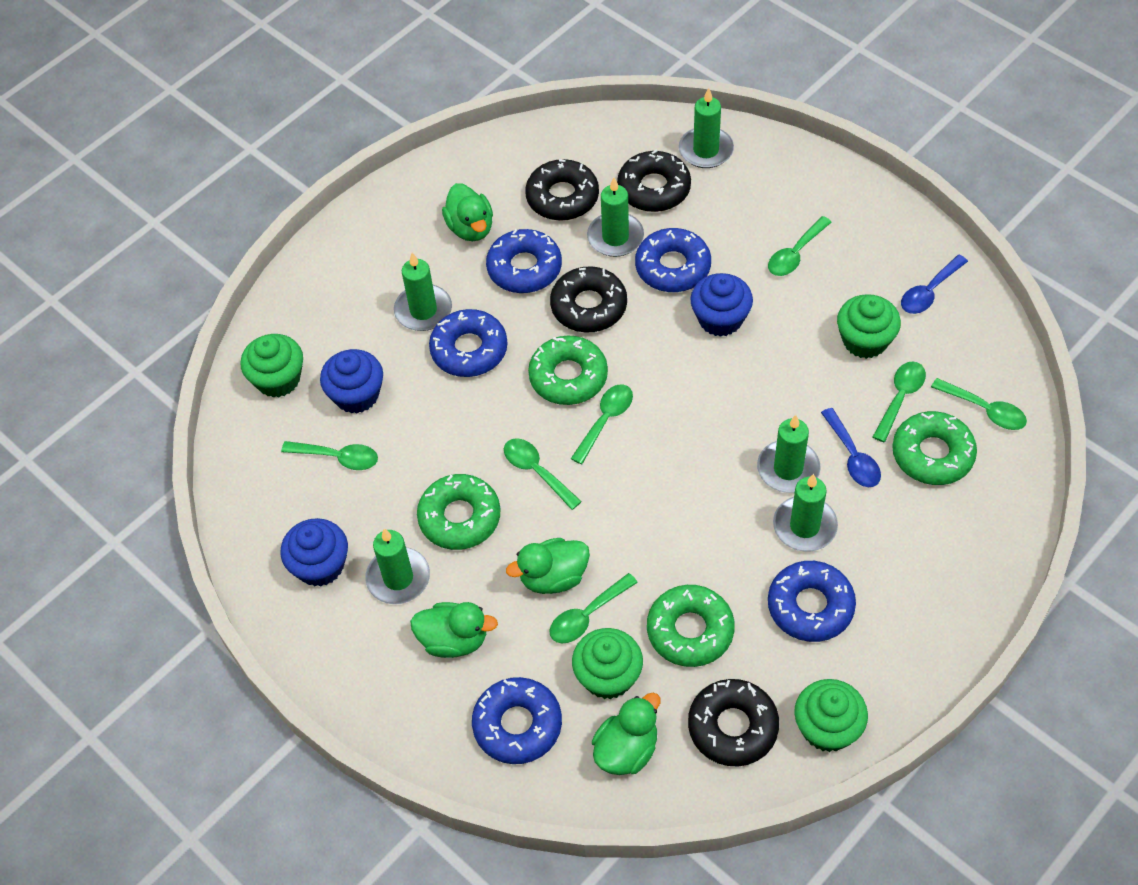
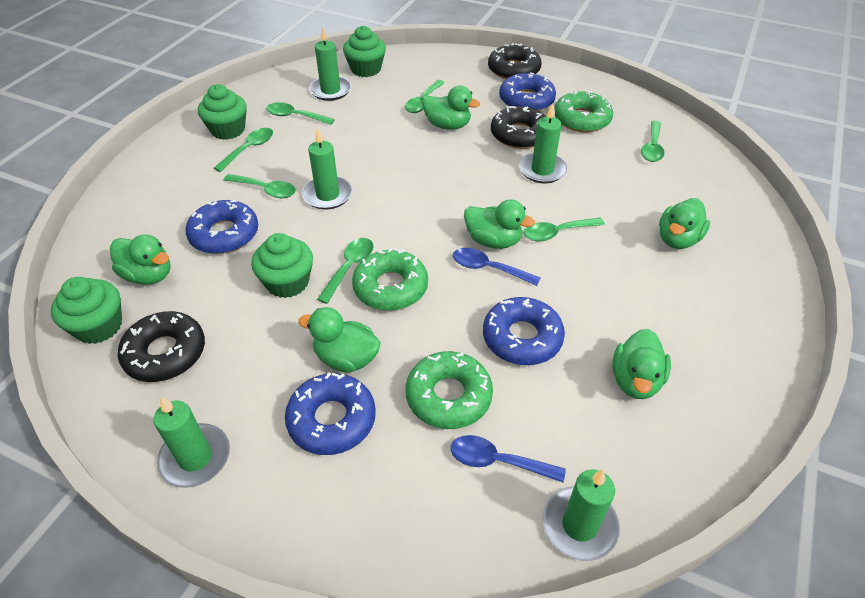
black donut: 4 -> 3
blue cupcake: 3 -> 0
blue donut: 5 -> 4
green candle: 6 -> 5
green donut: 4 -> 3
green duck: 4 -> 6

